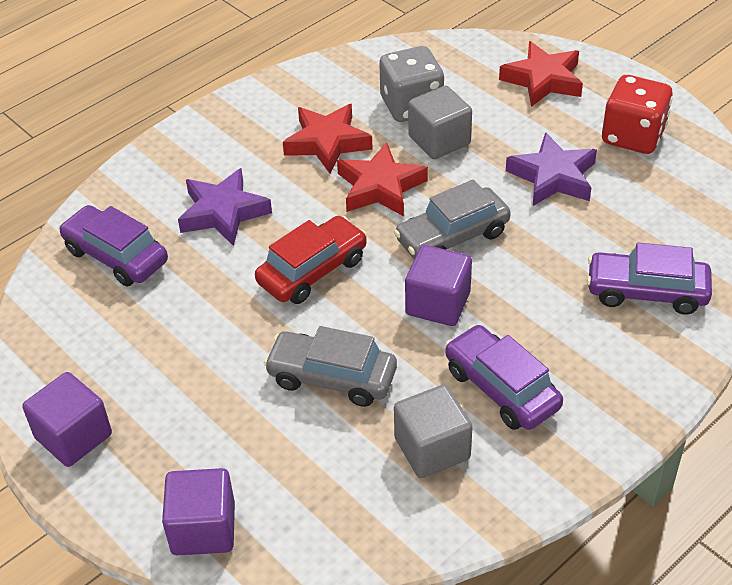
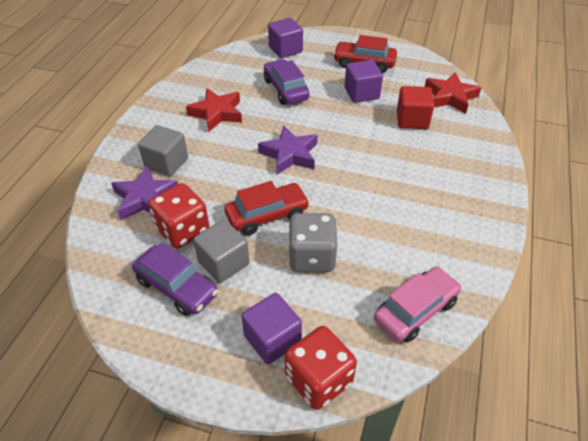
grey car: 2 -> 0
pink car: 0 -> 1
purple car: 3 -> 2
red car: 1 -> 2
red cube: 0 -> 1
red dice: 1 -> 2
red star: 3 -> 2

